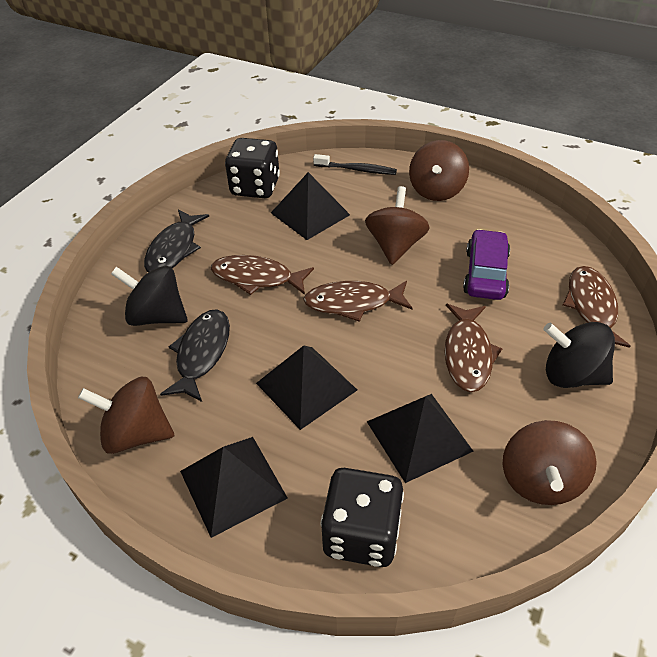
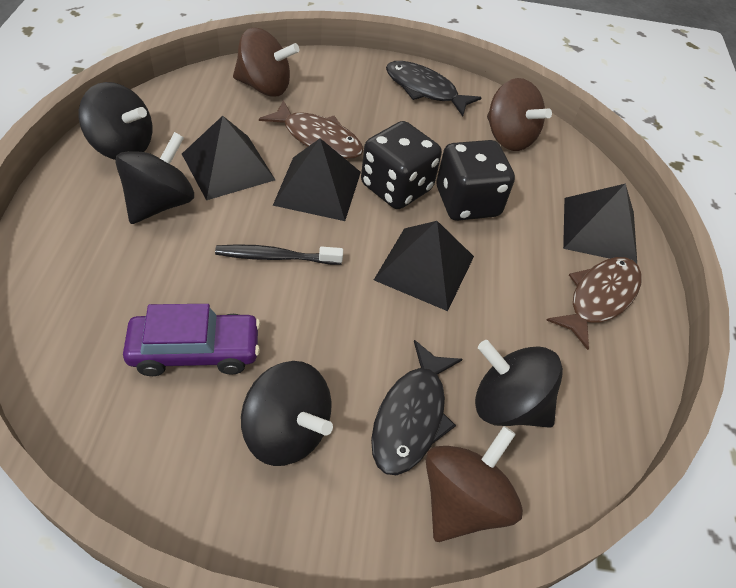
black spinning top: 2 -> 4
brown fish: 4 -> 2
brown spinning top: 4 -> 3

